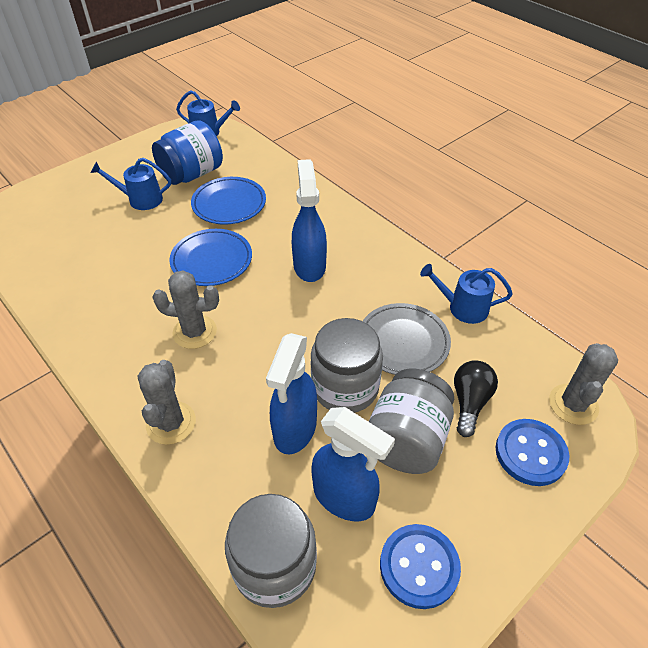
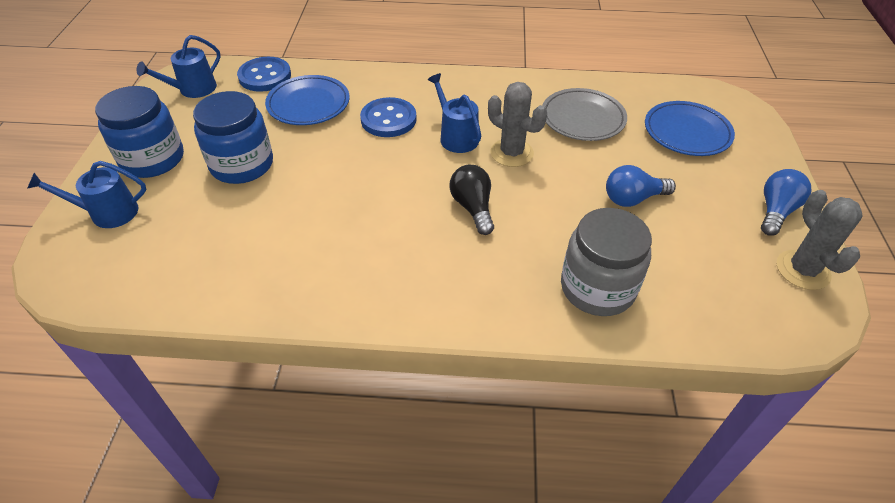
blue jar: 1 -> 2
blue light bulb: 0 -> 2
blue spray bottle: 3 -> 0
grey cactus: 3 -> 2
grey jar: 3 -> 1

